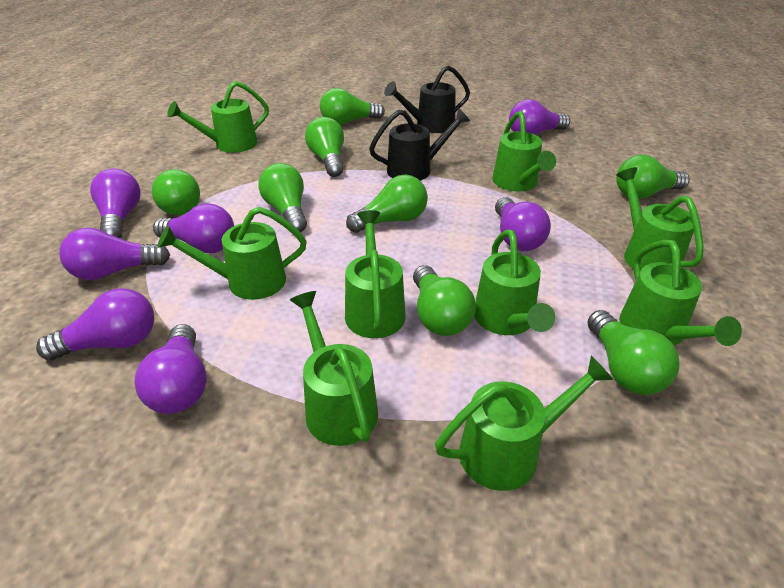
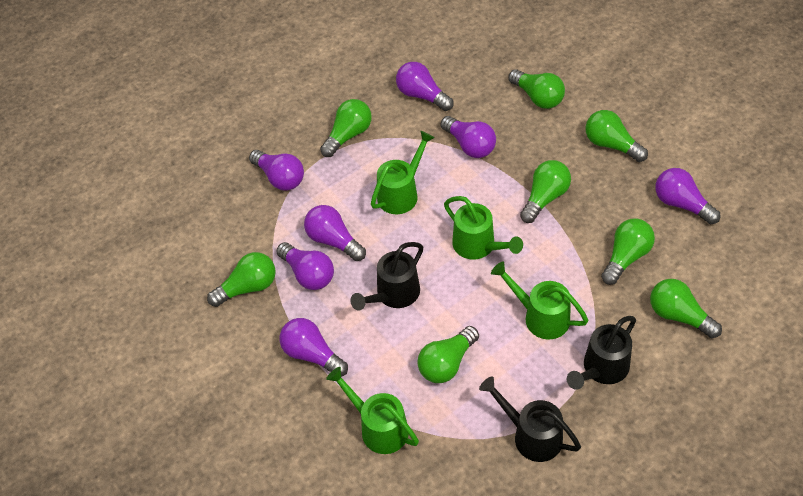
black watering can: 2 -> 3
green watering can: 9 -> 4

